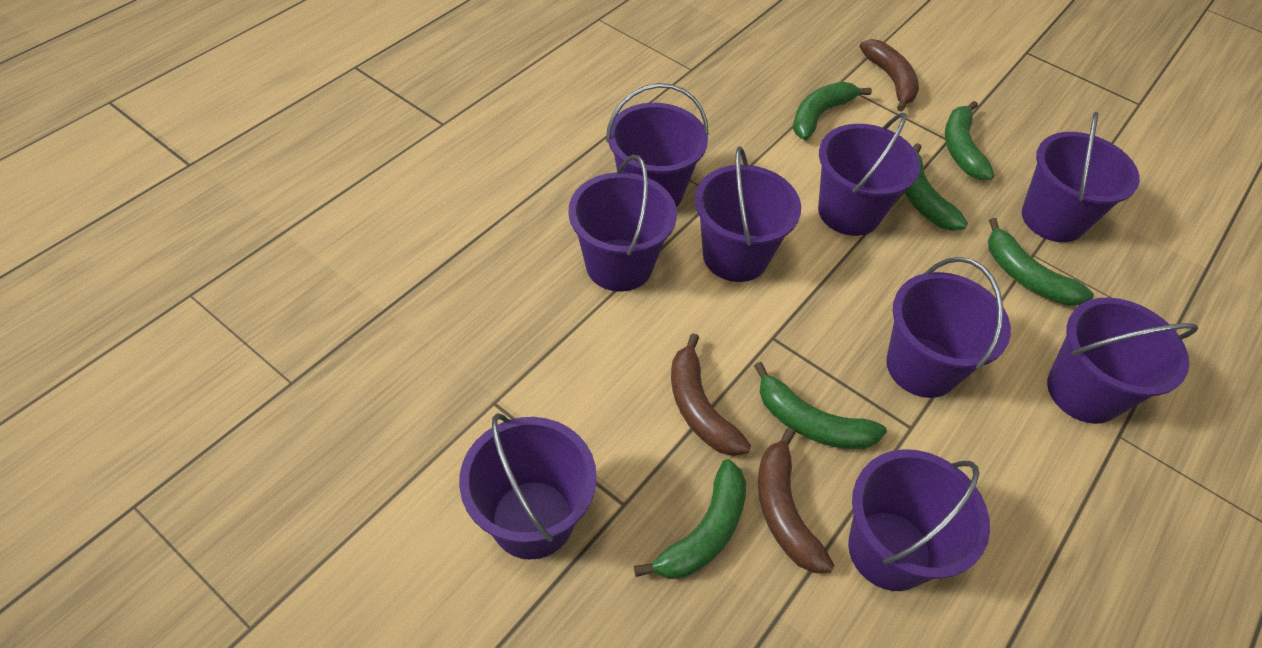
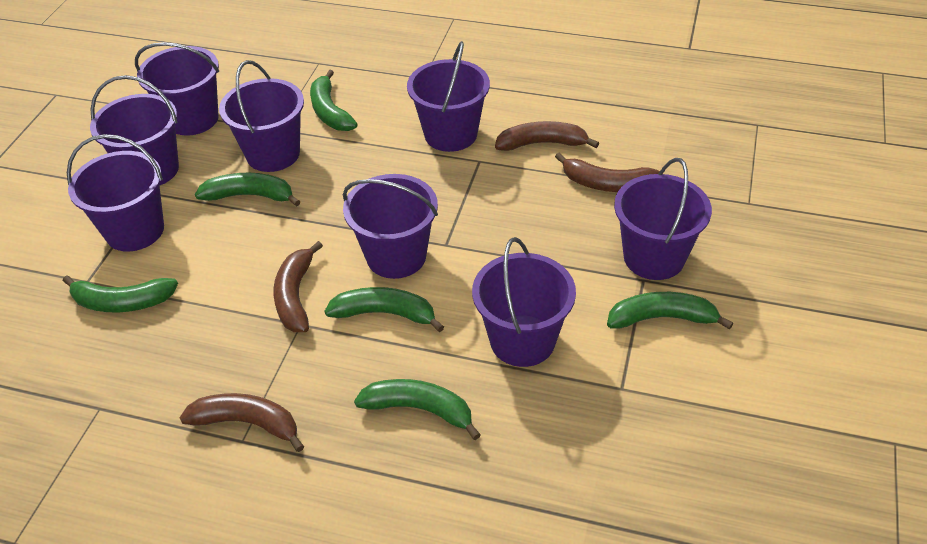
brown banana: 3 -> 4
purple bucket: 9 -> 8

